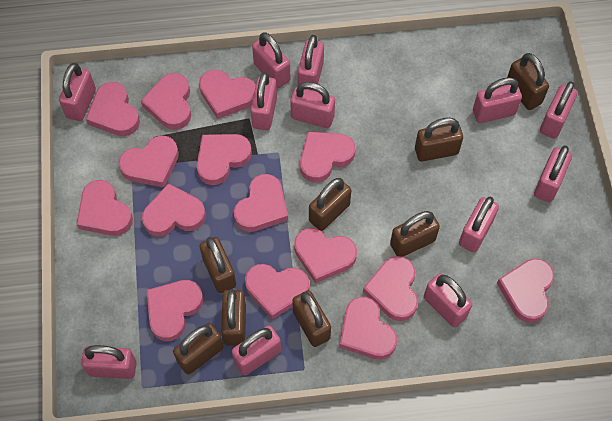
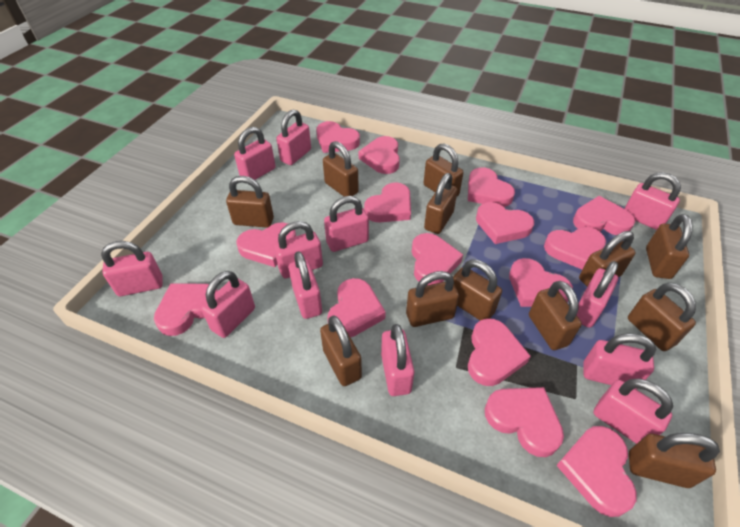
brown padlock: 8 -> 12

